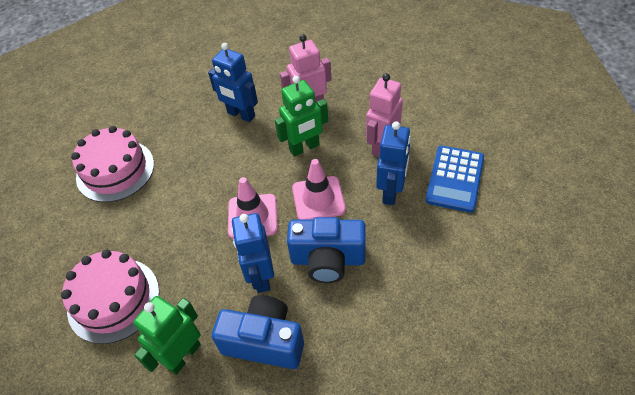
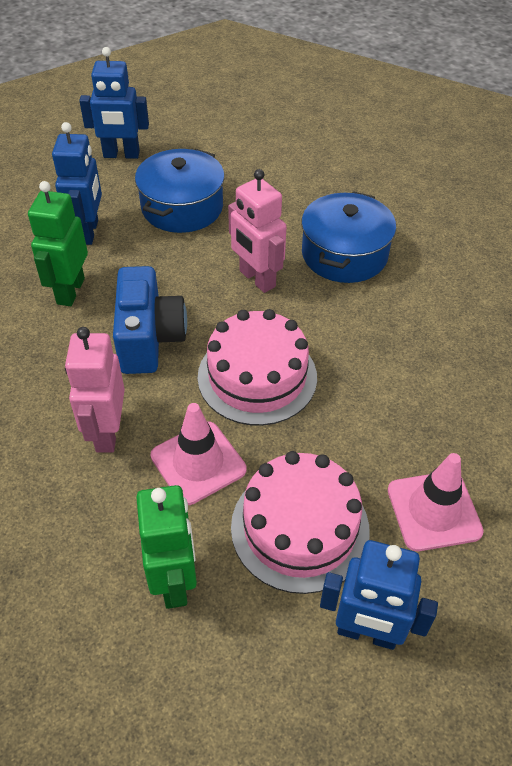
blue calculator: 1 -> 0
blue camera: 2 -> 1
blue pot: 0 -> 2

